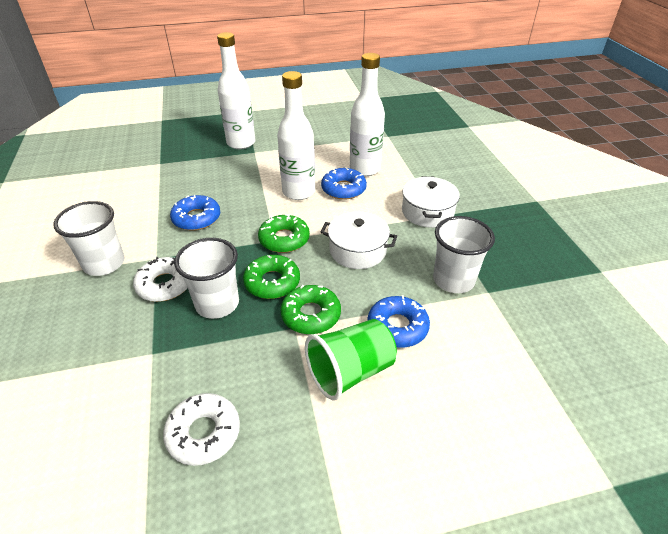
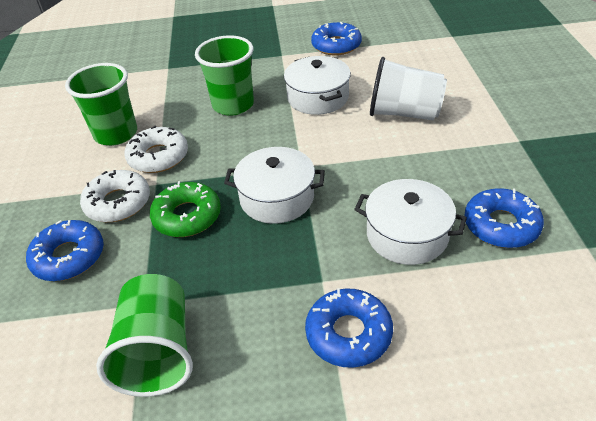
blue donut: 3 -> 4
green cup: 1 -> 3
green donut: 3 -> 1
white bottle: 3 -> 0
white cup: 3 -> 1
white pot: 2 -> 3

